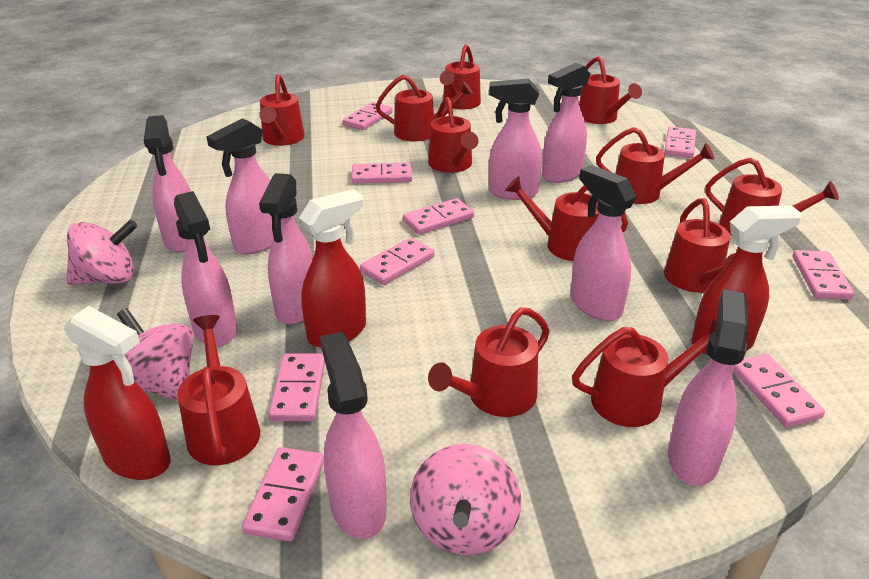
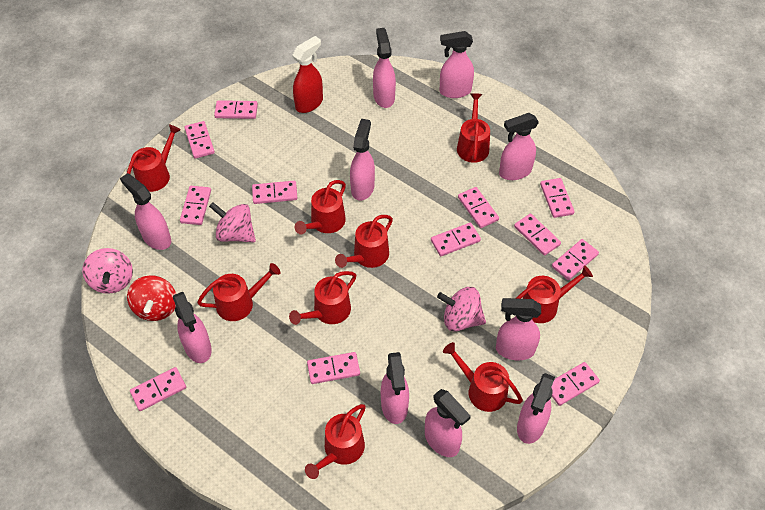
pink domino: 9 -> 12
pink spray bottle: 9 -> 10
red spinning top: 0 -> 1
red spray bottle: 3 -> 1
red watering can: 12 -> 9

